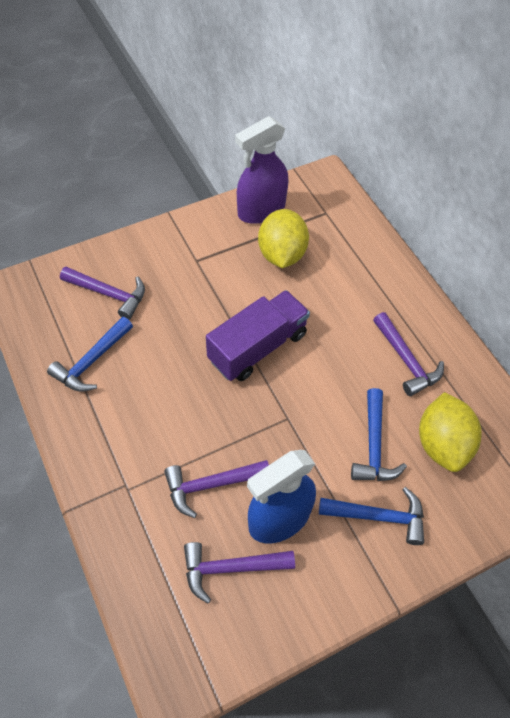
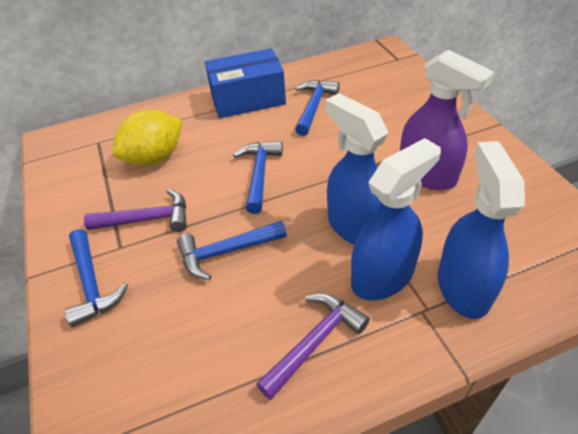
blue box: 0 -> 1
blue hammer: 3 -> 4
blue spray bottle: 1 -> 3
purple hammer: 4 -> 2
purple truck: 1 -> 0
yellow lemon: 2 -> 1

